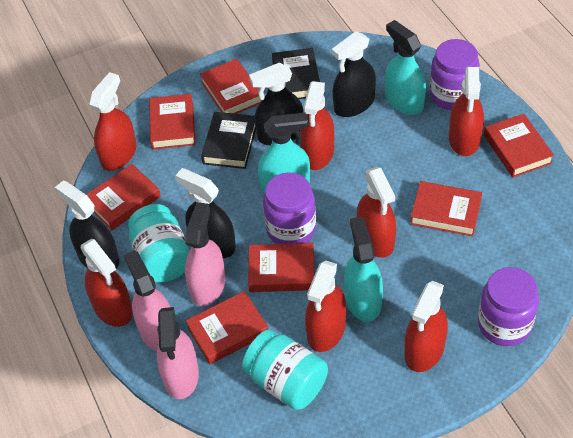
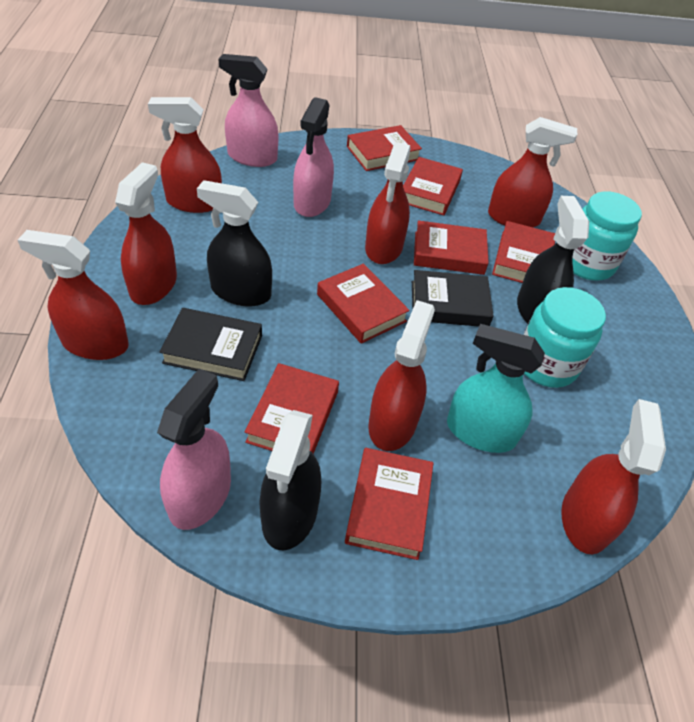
black spray bottle: 4 -> 3
purple jar: 3 -> 0
turquoise spray bottle: 3 -> 1

